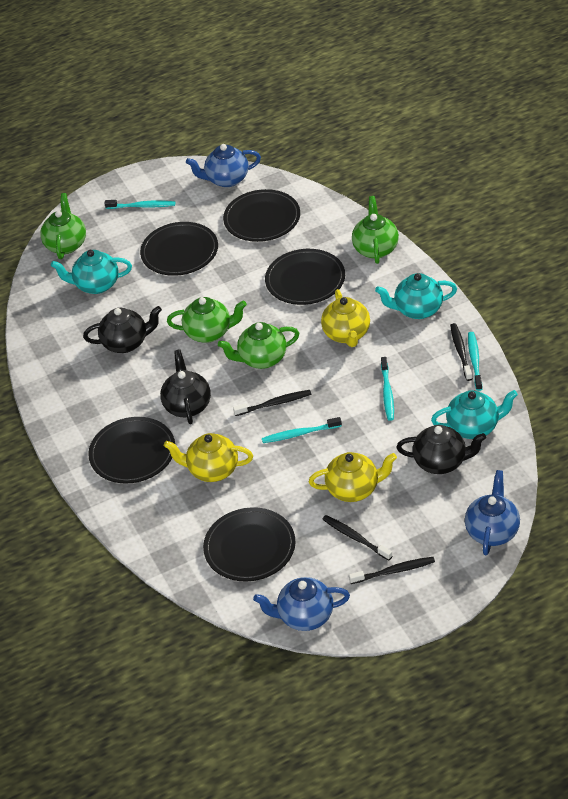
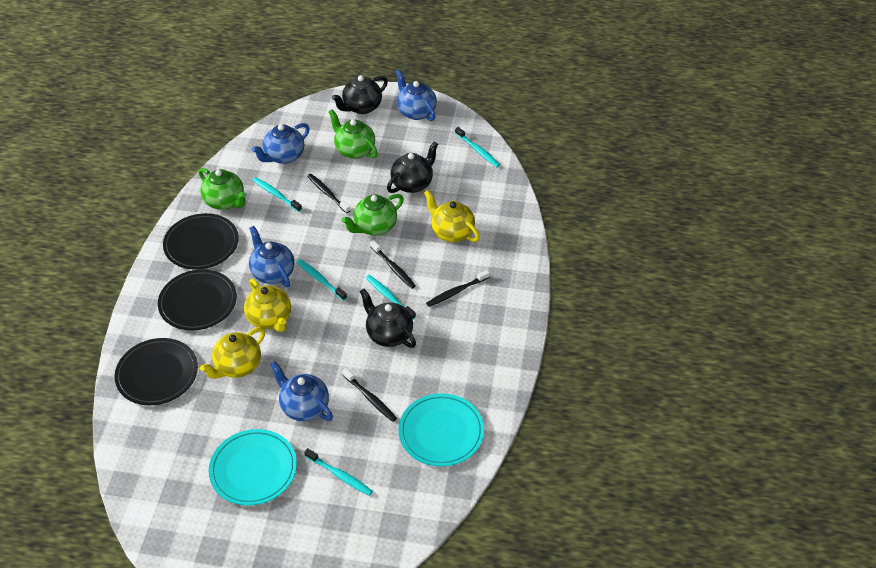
black plate: 5 -> 3
blue teapot: 3 -> 4
green teapot: 4 -> 3
turquoise plate: 0 -> 2
turquoise teapot: 3 -> 0
turquoise toothbrush: 4 -> 5

